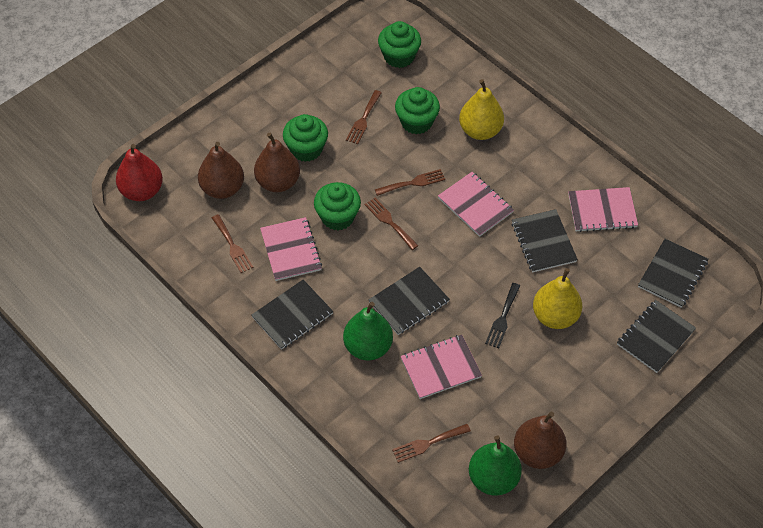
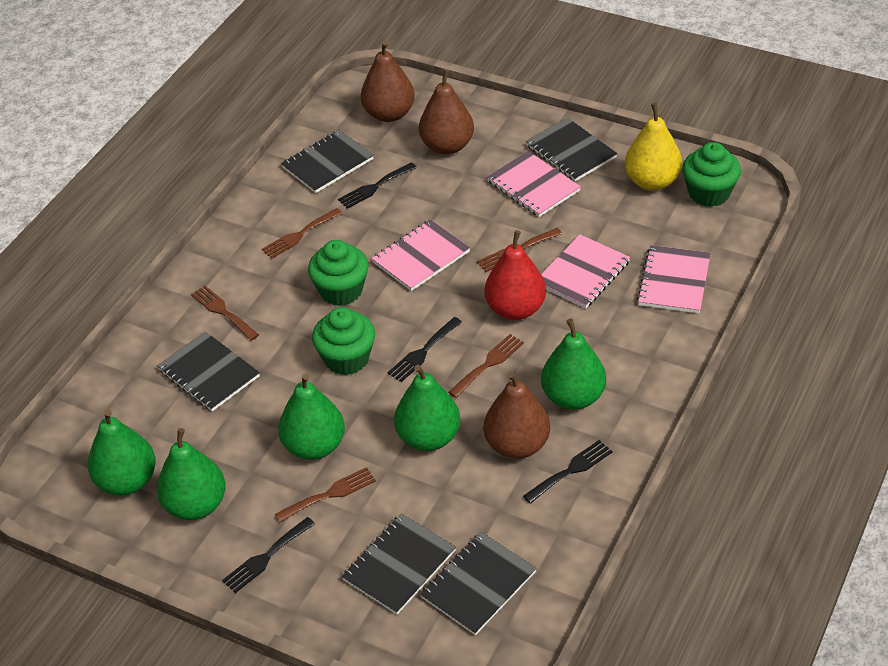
black fork: 1 -> 4
green cupcake: 4 -> 3
green pear: 2 -> 5
yellow pear: 2 -> 1

